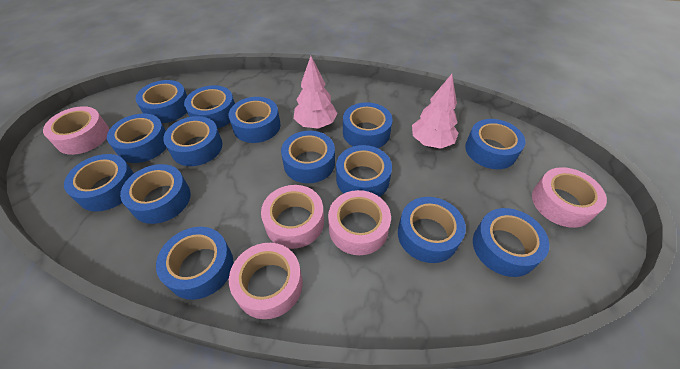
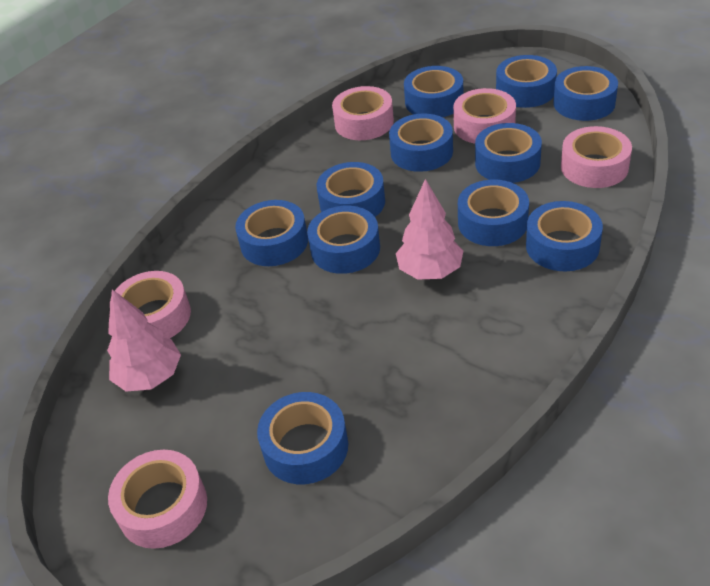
blue tape: 14 -> 11

